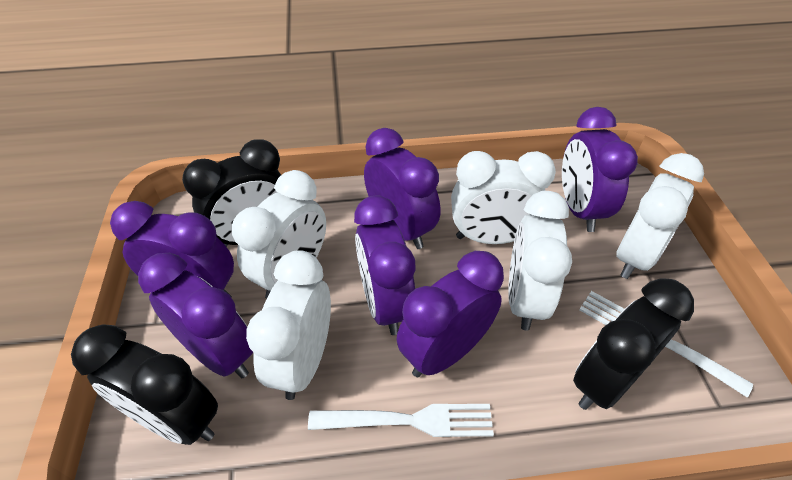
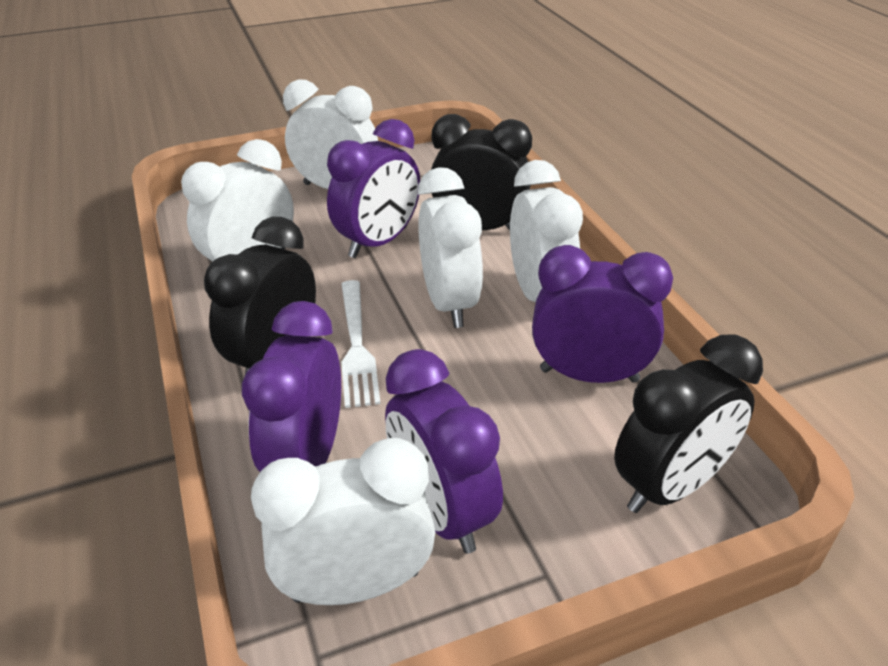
purple clock: 6 -> 4
white fork: 2 -> 1

